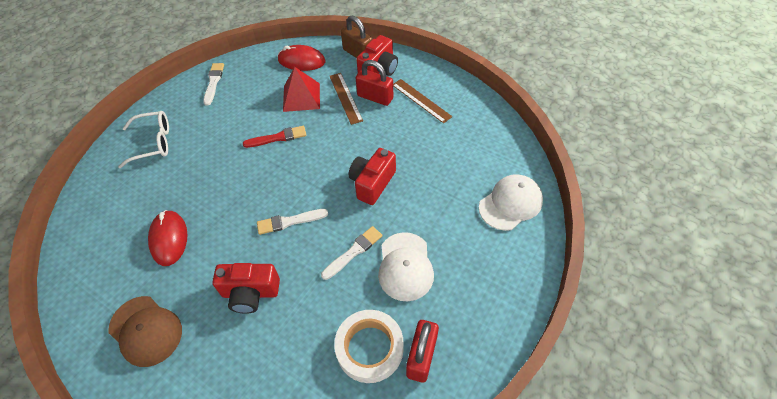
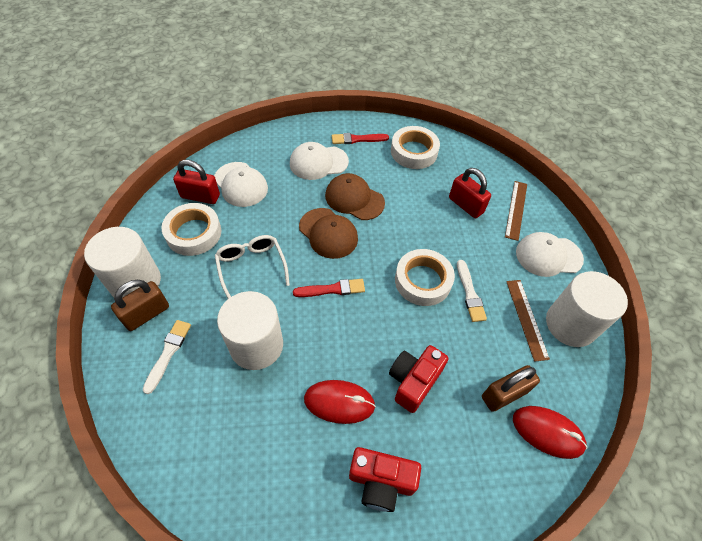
brown cap: 1 -> 2
brown padlock: 1 -> 2
red brush: 1 -> 2
red camera: 3 -> 2
red pyramid: 1 -> 0
white brush: 3 -> 2
white cap: 2 -> 3
white cylinder: 0 -> 3
white tape: 1 -> 3

